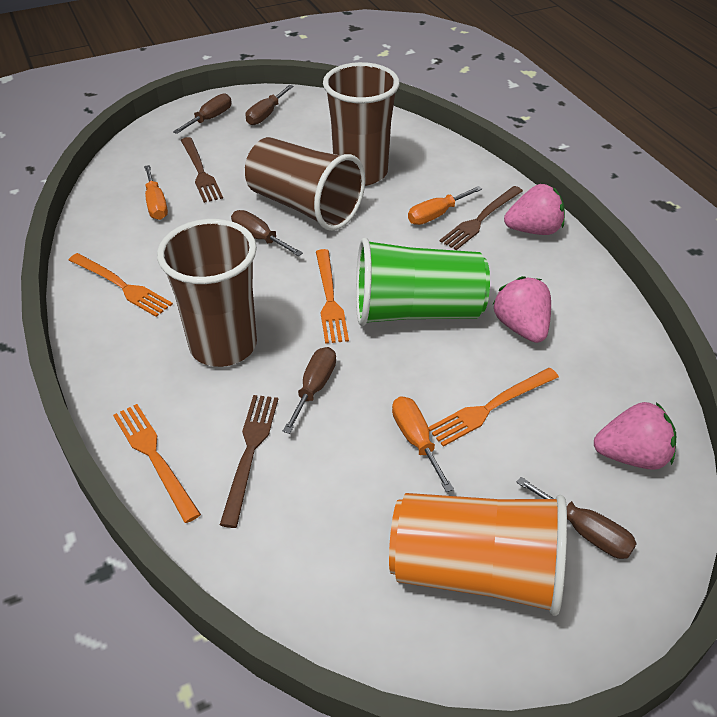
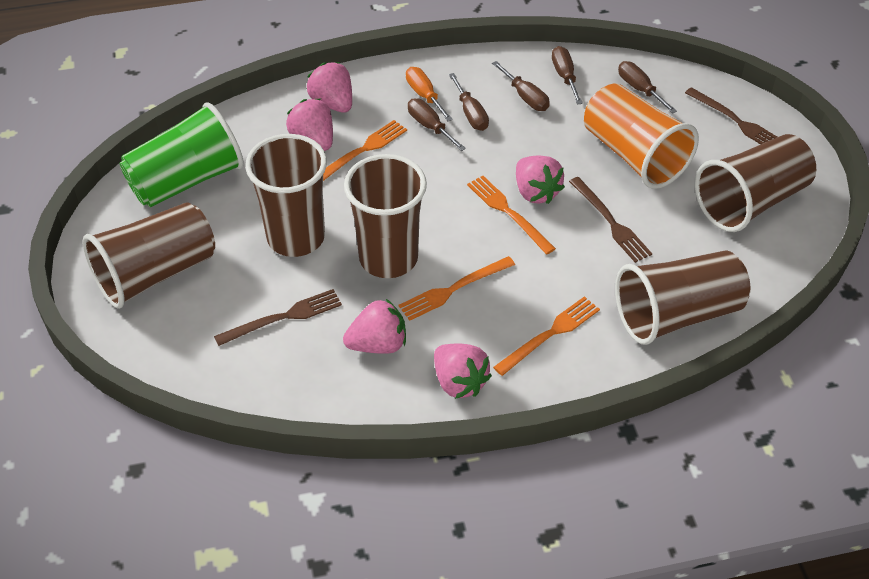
brown cup: 3 -> 5
orange screwdriver: 3 -> 1
pink strawberry: 3 -> 5

